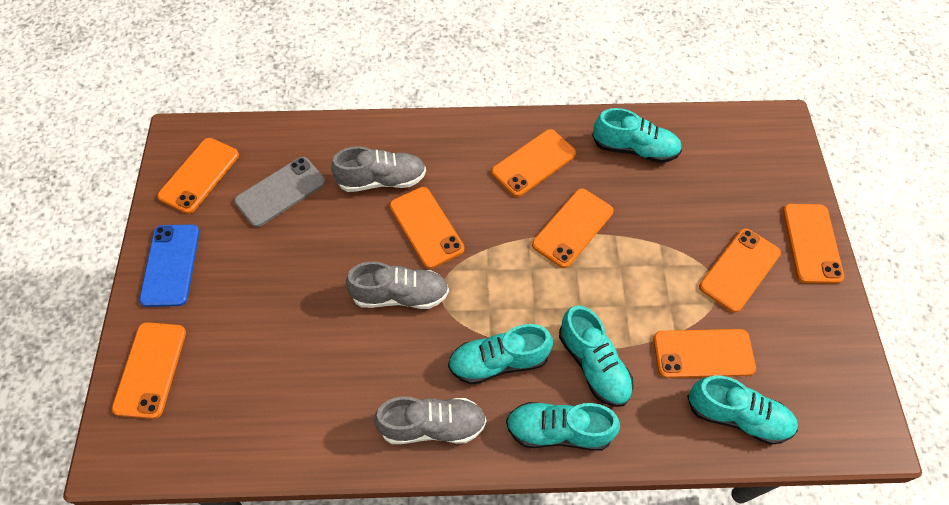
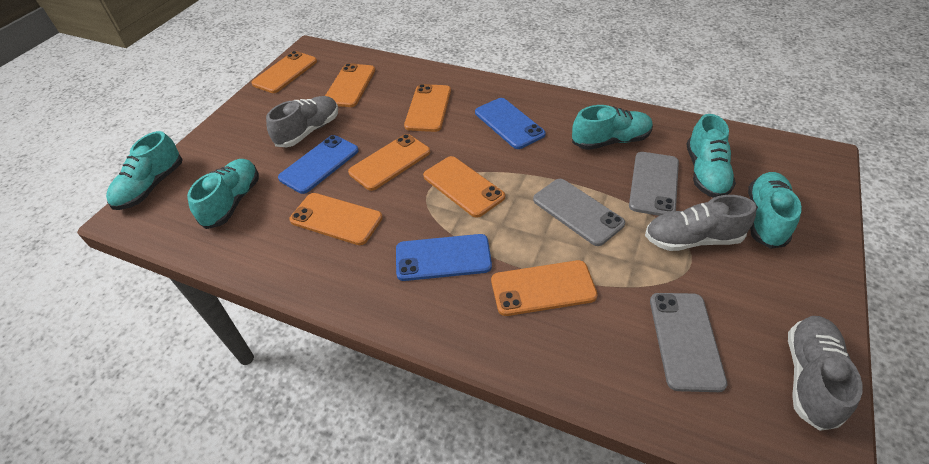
blue phone: 1 -> 3
grey phone: 1 -> 3
orange phone: 8 -> 7

